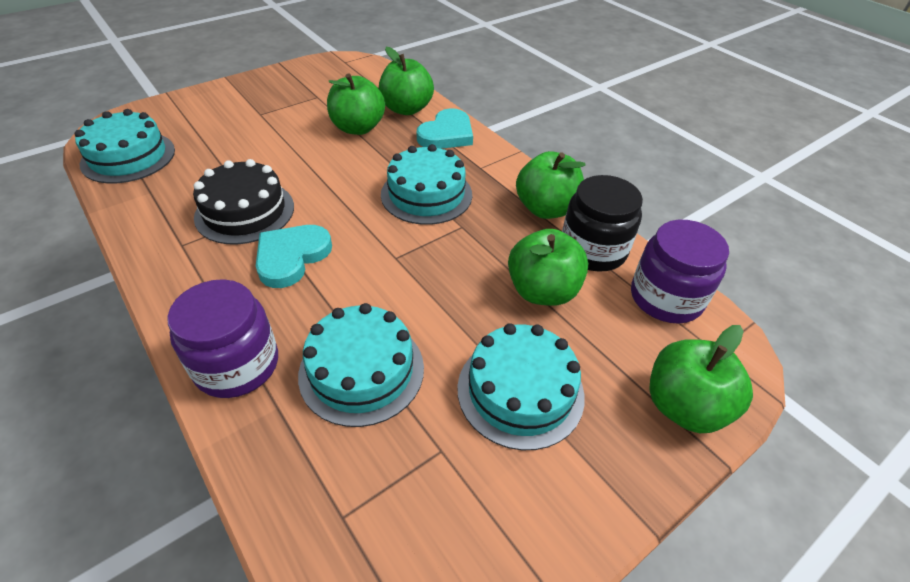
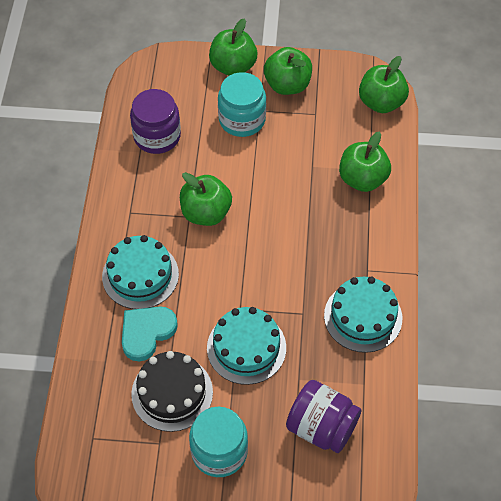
black jar: 1 -> 0
turquoise cake: 4 -> 3
turquoise heart: 2 -> 1
turquoise jar: 0 -> 2

